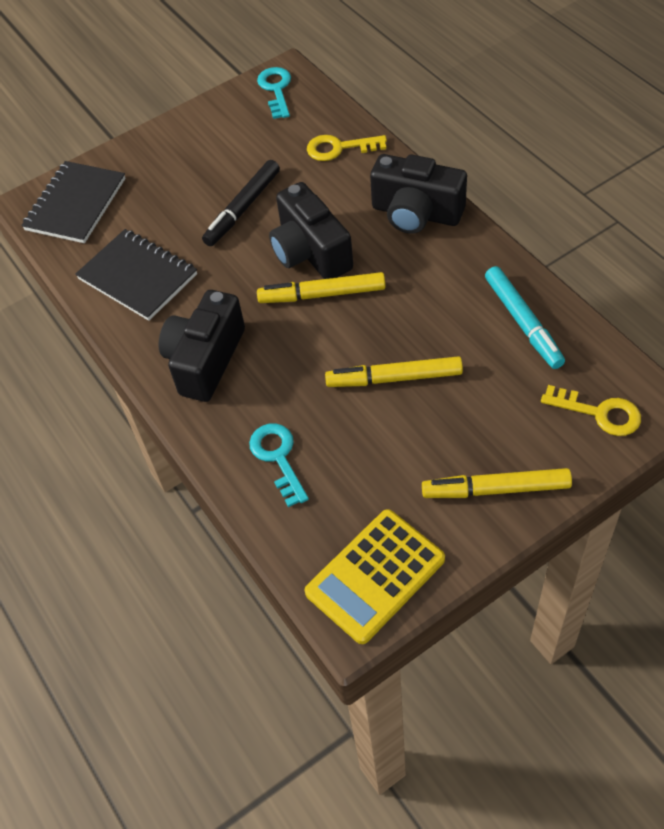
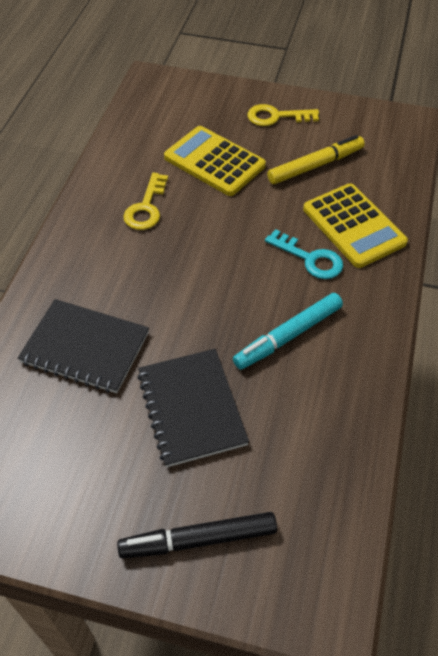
black camera: 3 -> 0
turquoise key: 2 -> 1
yellow calculator: 1 -> 2
yellow marker: 3 -> 1

